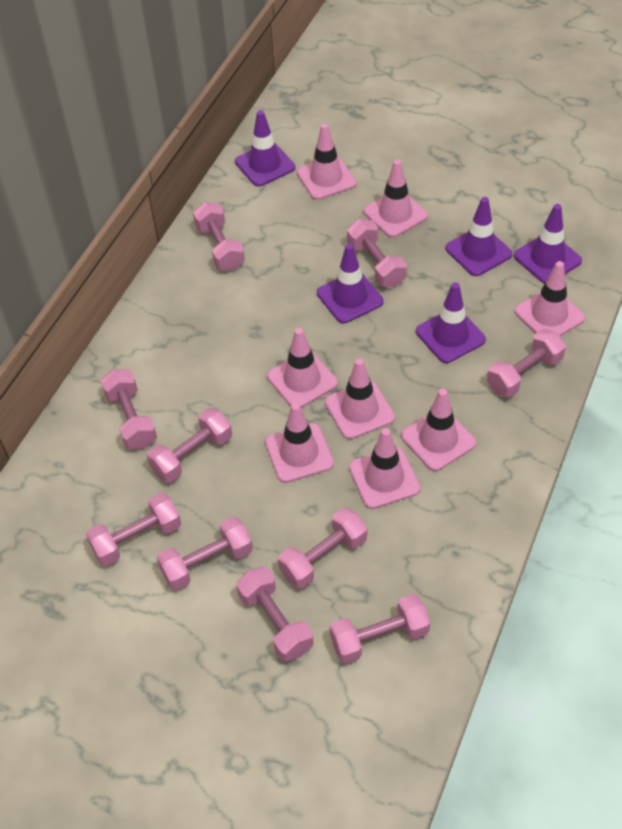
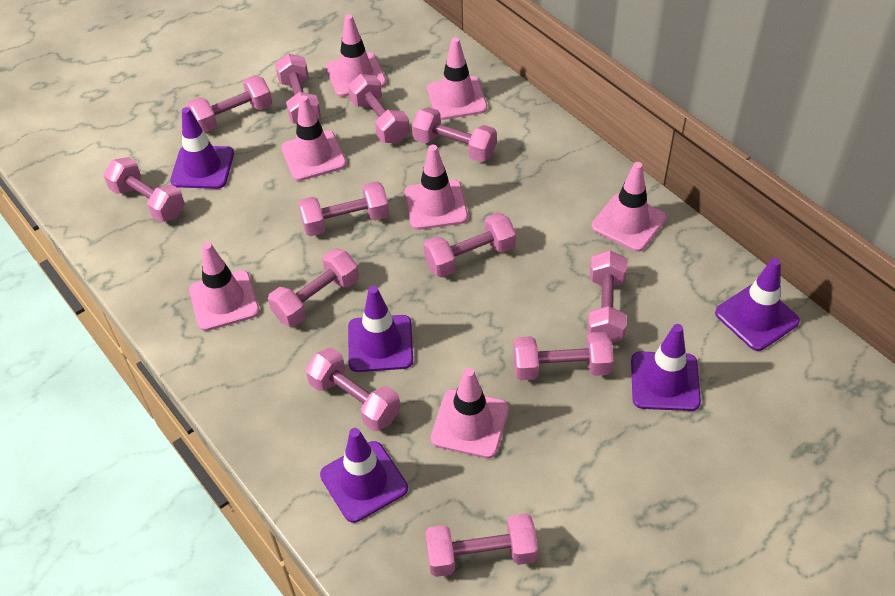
pink dumbbell: 10 -> 12
pink traffic cone: 8 -> 7

